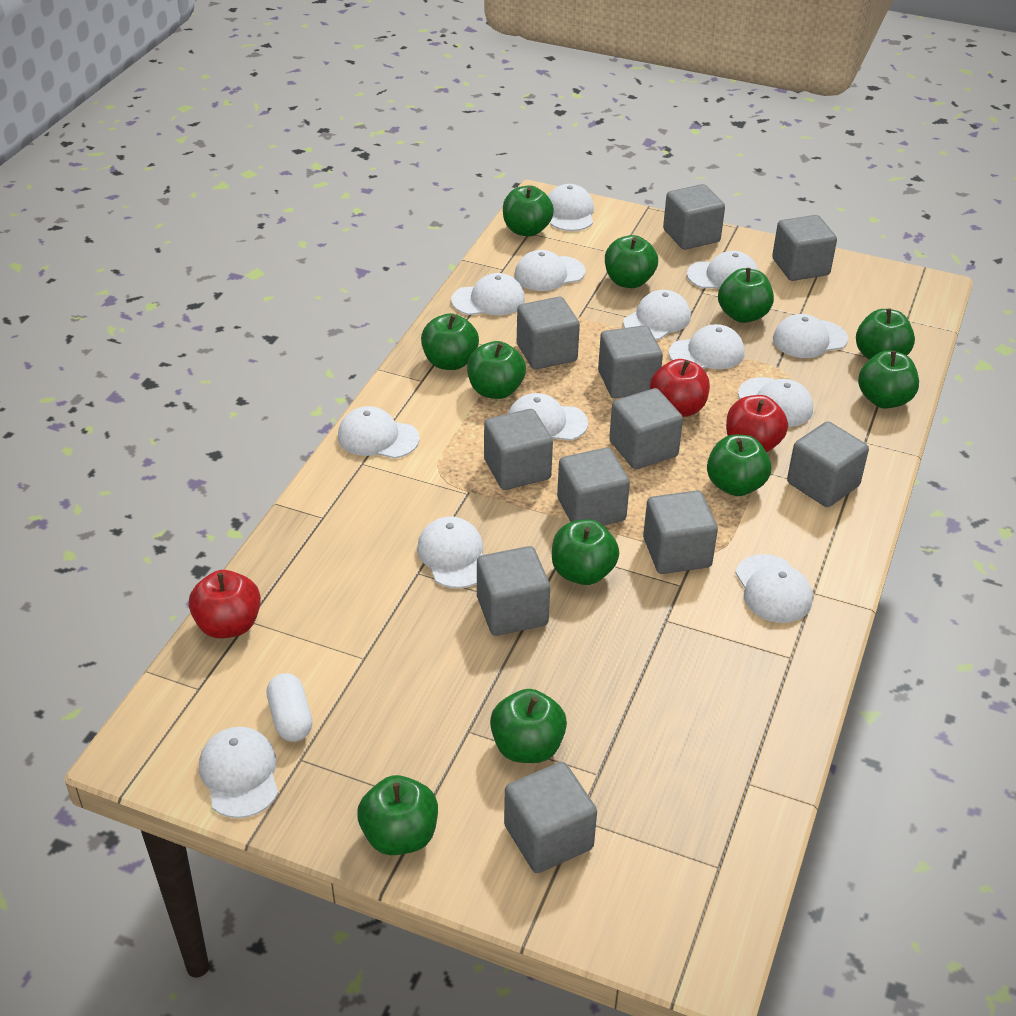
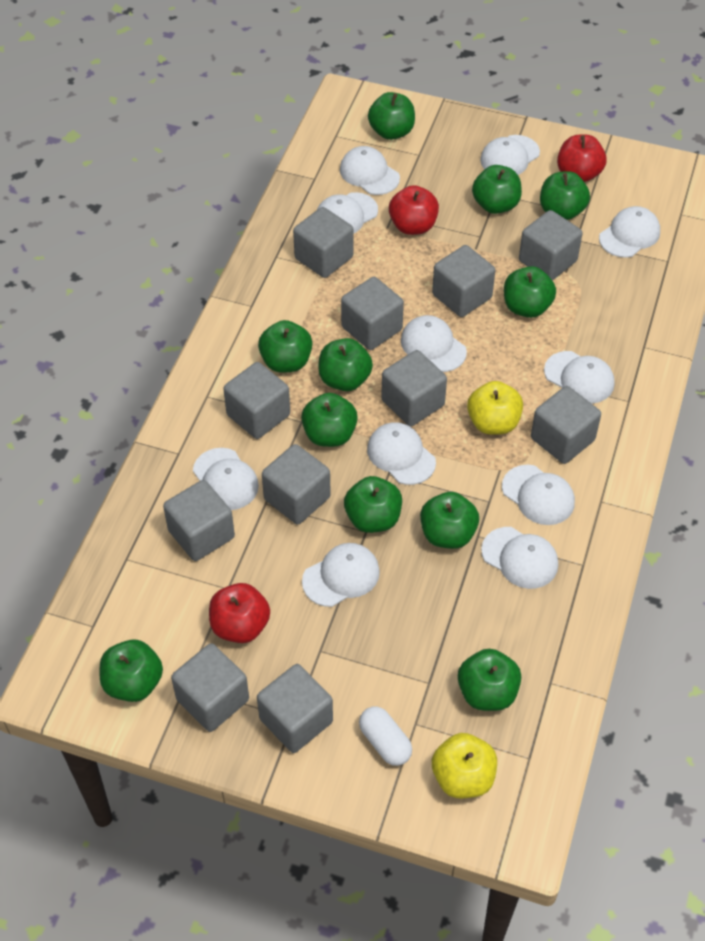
white cap: 13 -> 11
yellow apple: 0 -> 2

